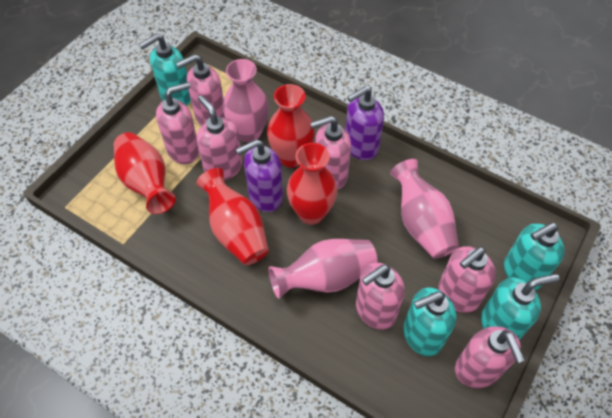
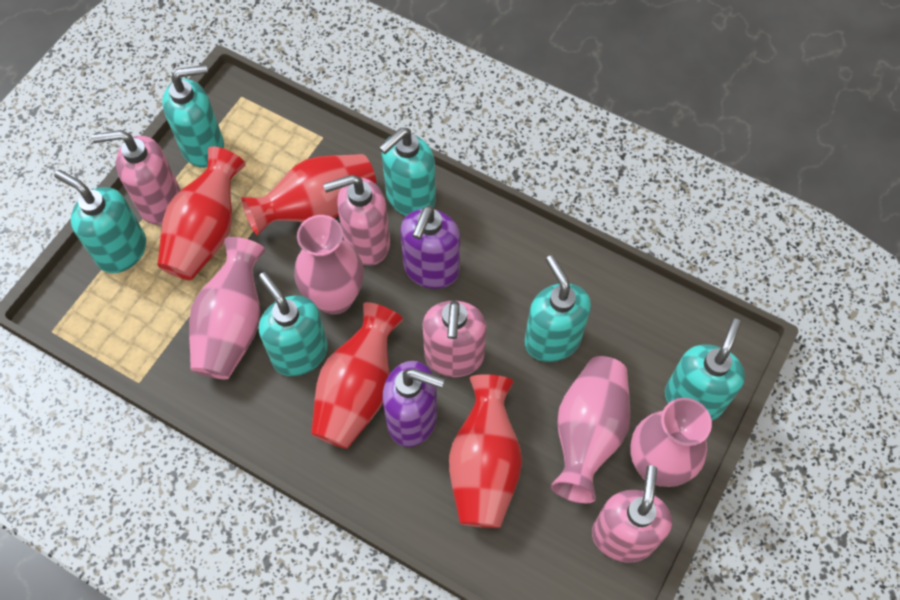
pink soap dispenser: 7 -> 4
pink vase: 3 -> 4
turquoise soap dispenser: 4 -> 6

